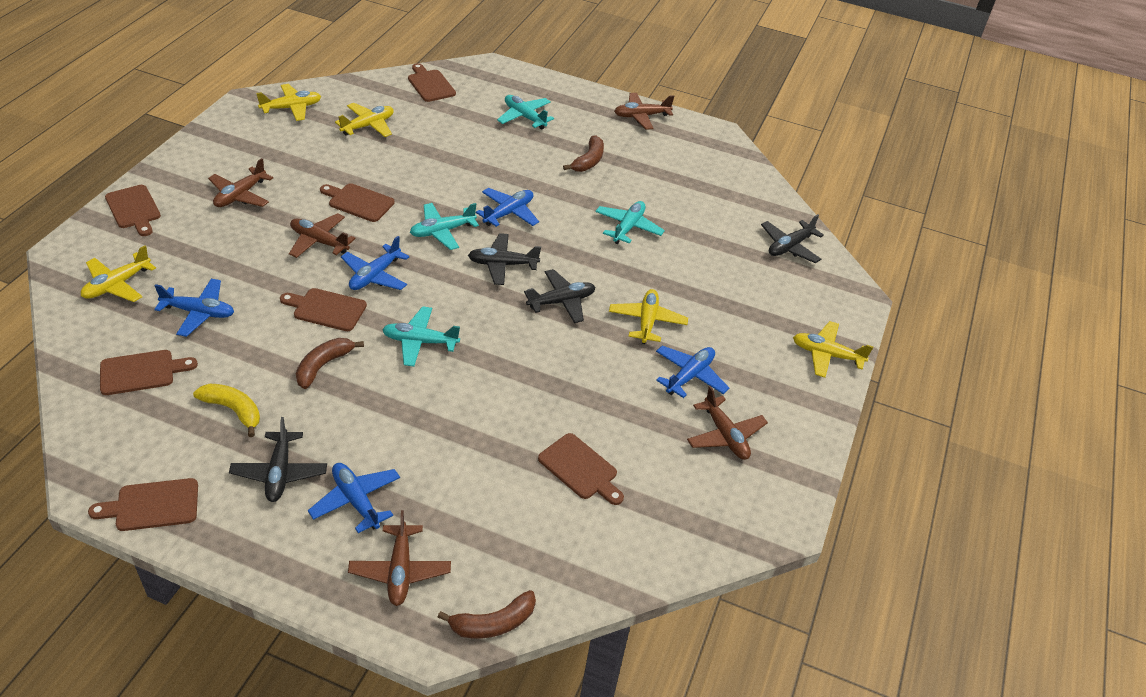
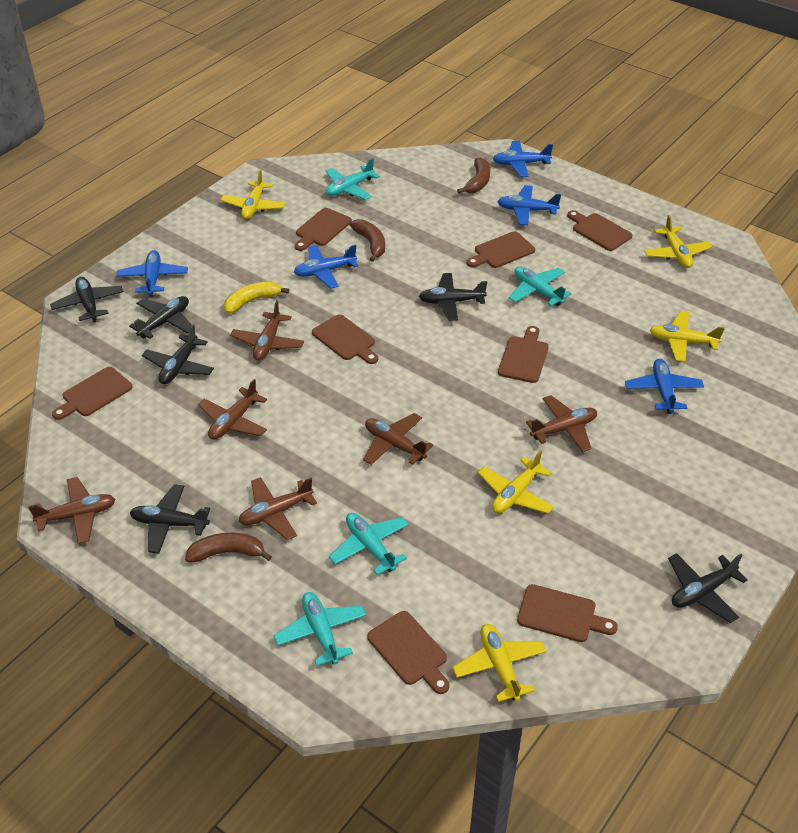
black plane: 4 -> 6
brown cutting board: 7 -> 8
brown plane: 5 -> 6

